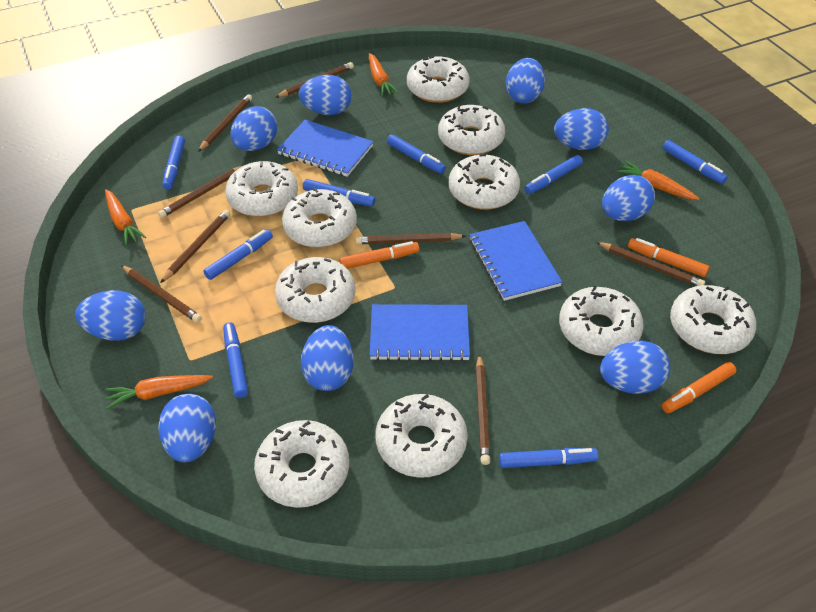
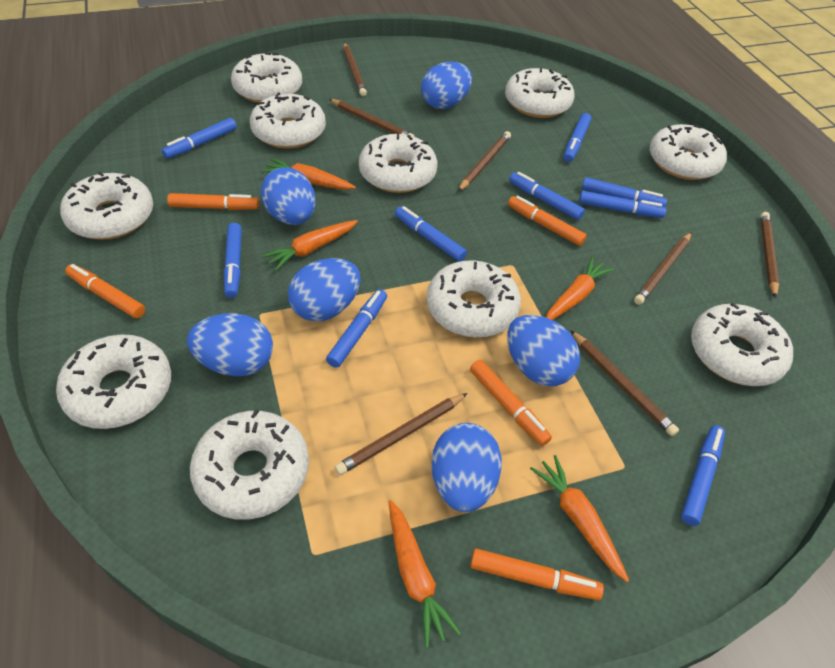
blue egg: 9 -> 6
blue marker: 8 -> 9
blue notebook: 3 -> 0
brown pencil: 8 -> 7
orange carrot: 4 -> 5
orange marker: 3 -> 5

